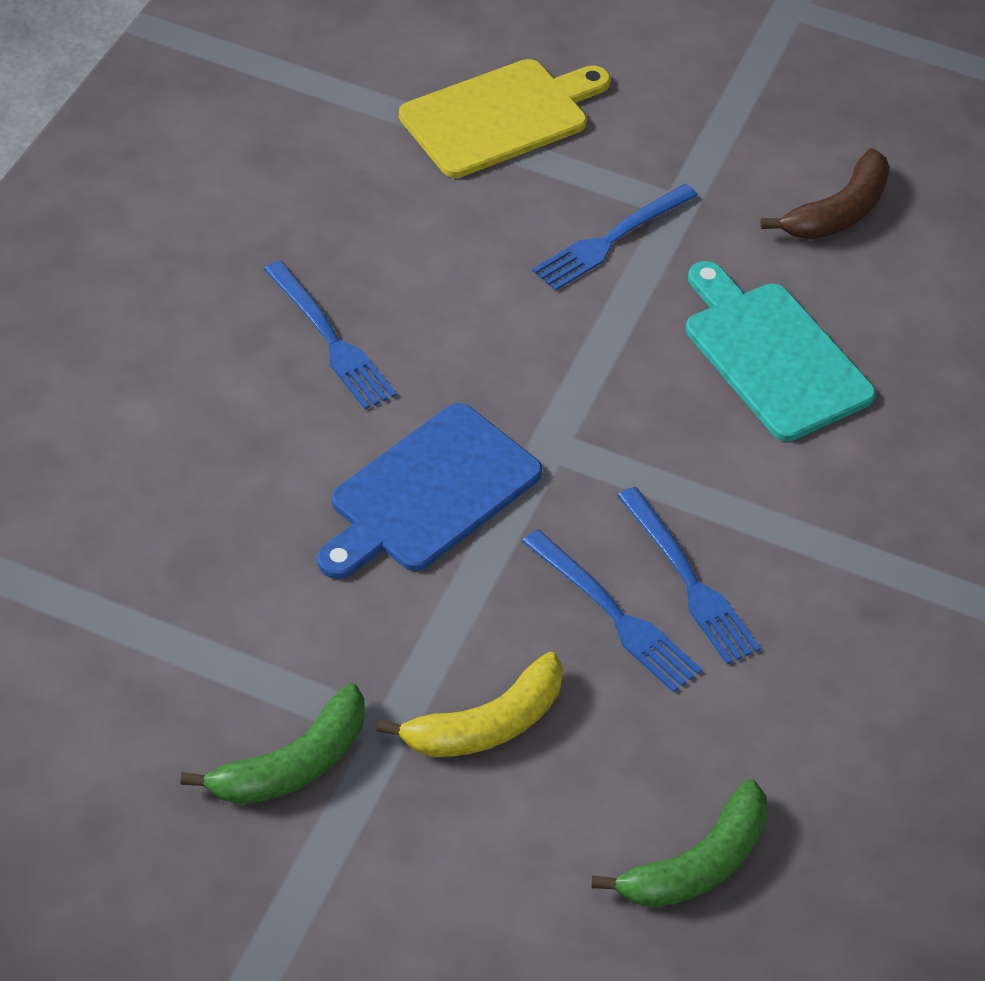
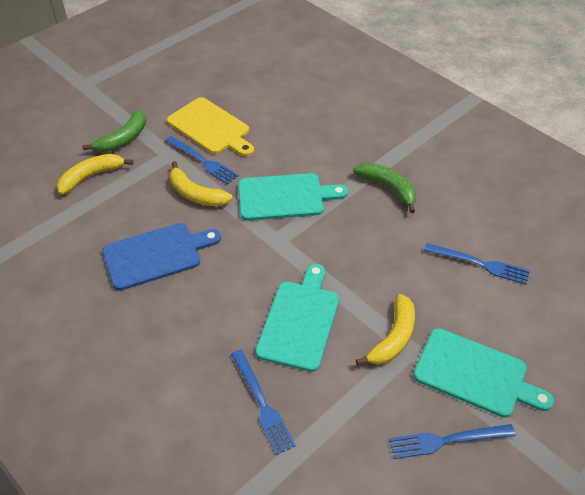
brown banana: 1 -> 0
turquoise cutting board: 1 -> 3
yellow banana: 1 -> 3

